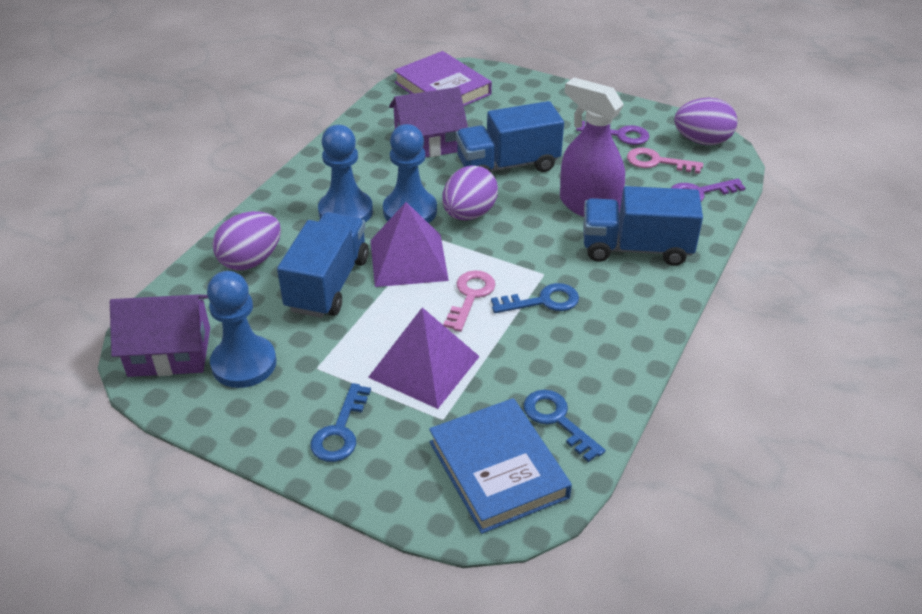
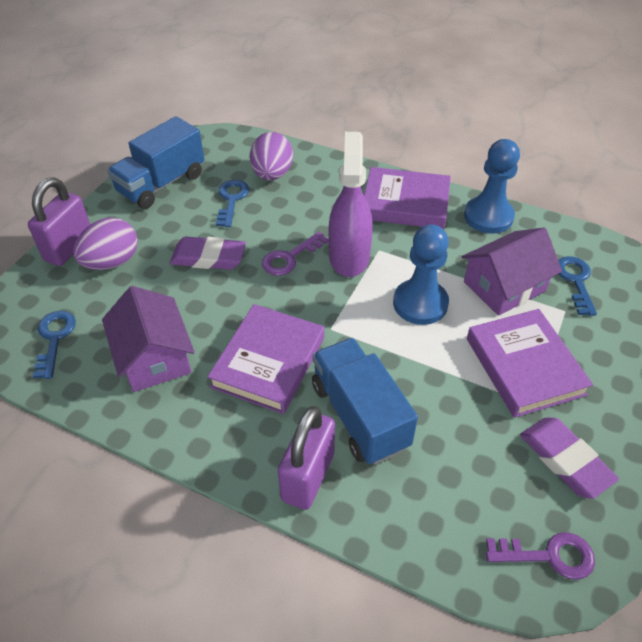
blue book: 1 -> 0
blue pawn: 3 -> 2
blue truck: 3 -> 2
pink key: 2 -> 0
purple book: 1 -> 3
purple egg: 3 -> 2
purple eraser: 0 -> 2
purple padlock: 0 -> 2
purple pyramid: 2 -> 0

